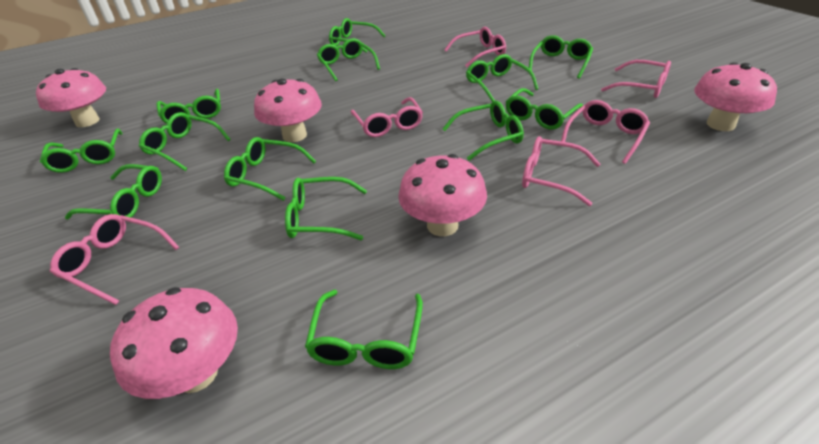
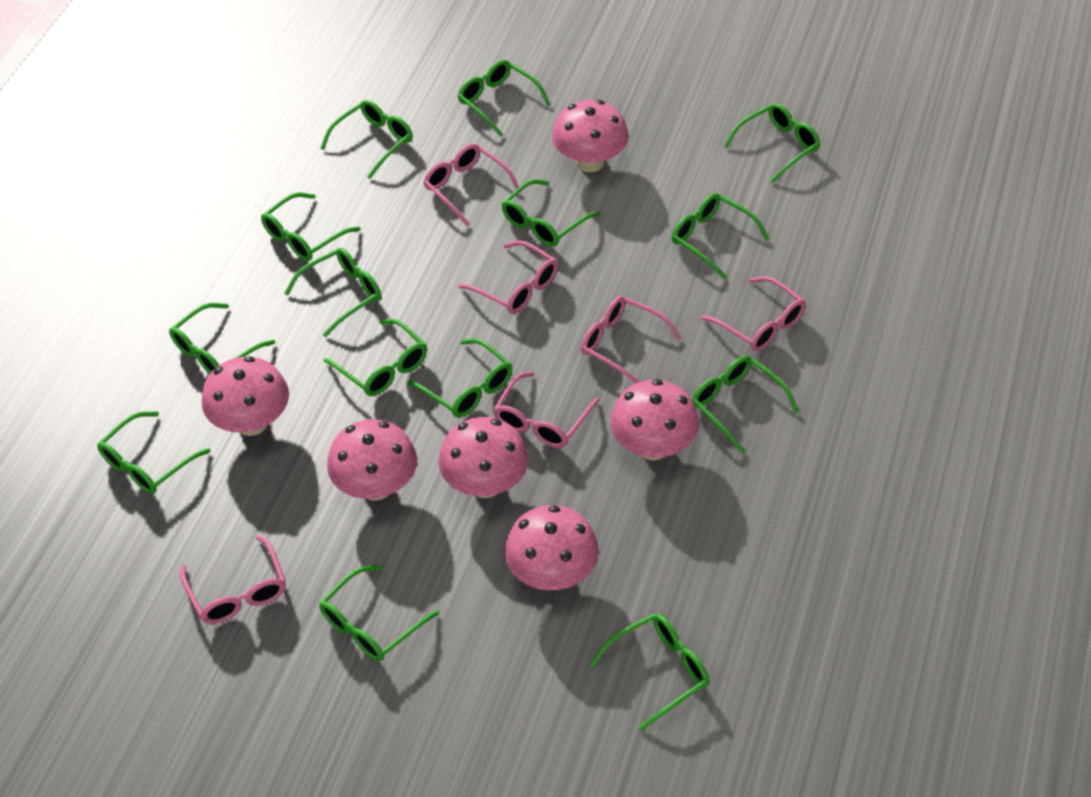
green glasses: 13 -> 14
pink mushroom: 5 -> 6

